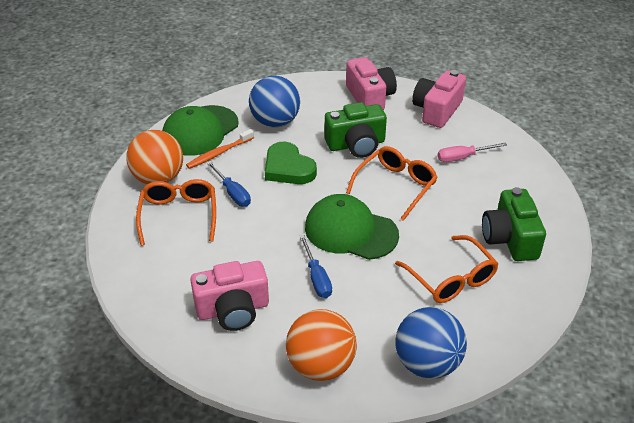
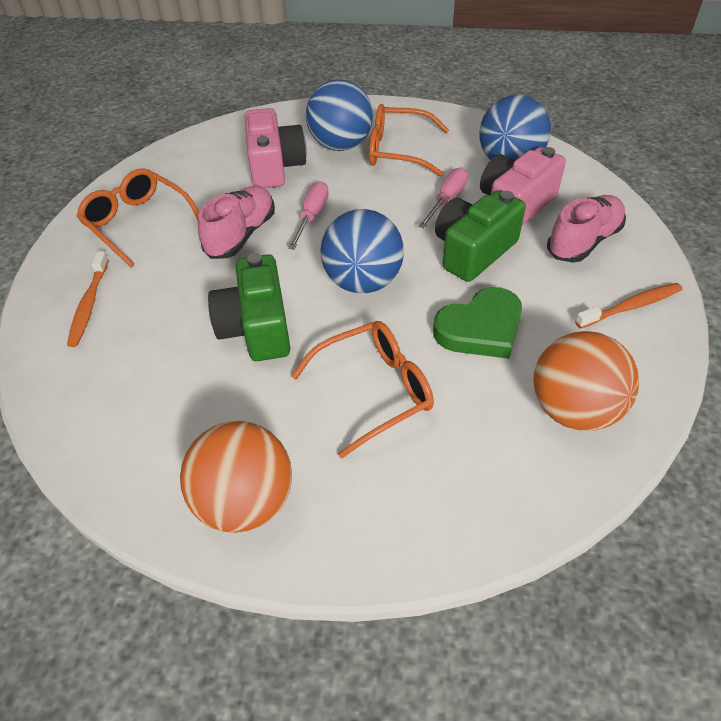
blue ball: 2 -> 3
blue screwdriver: 2 -> 0
green cap: 2 -> 0
orange toothbrush: 1 -> 2
pink camera: 3 -> 2
pink screwdriver: 1 -> 2
pink shoe: 0 -> 2

